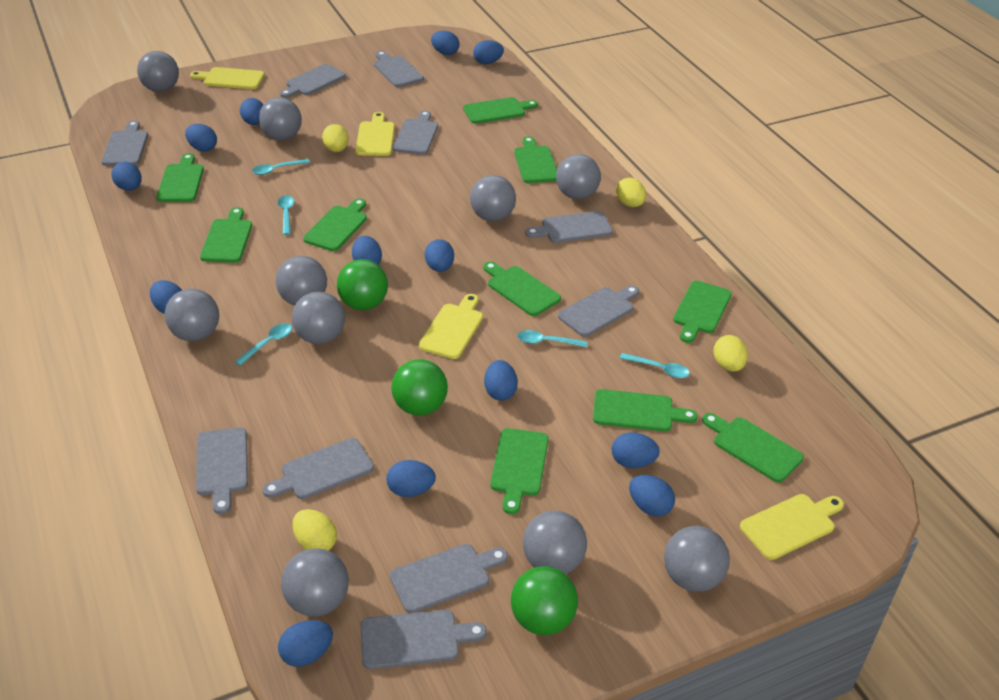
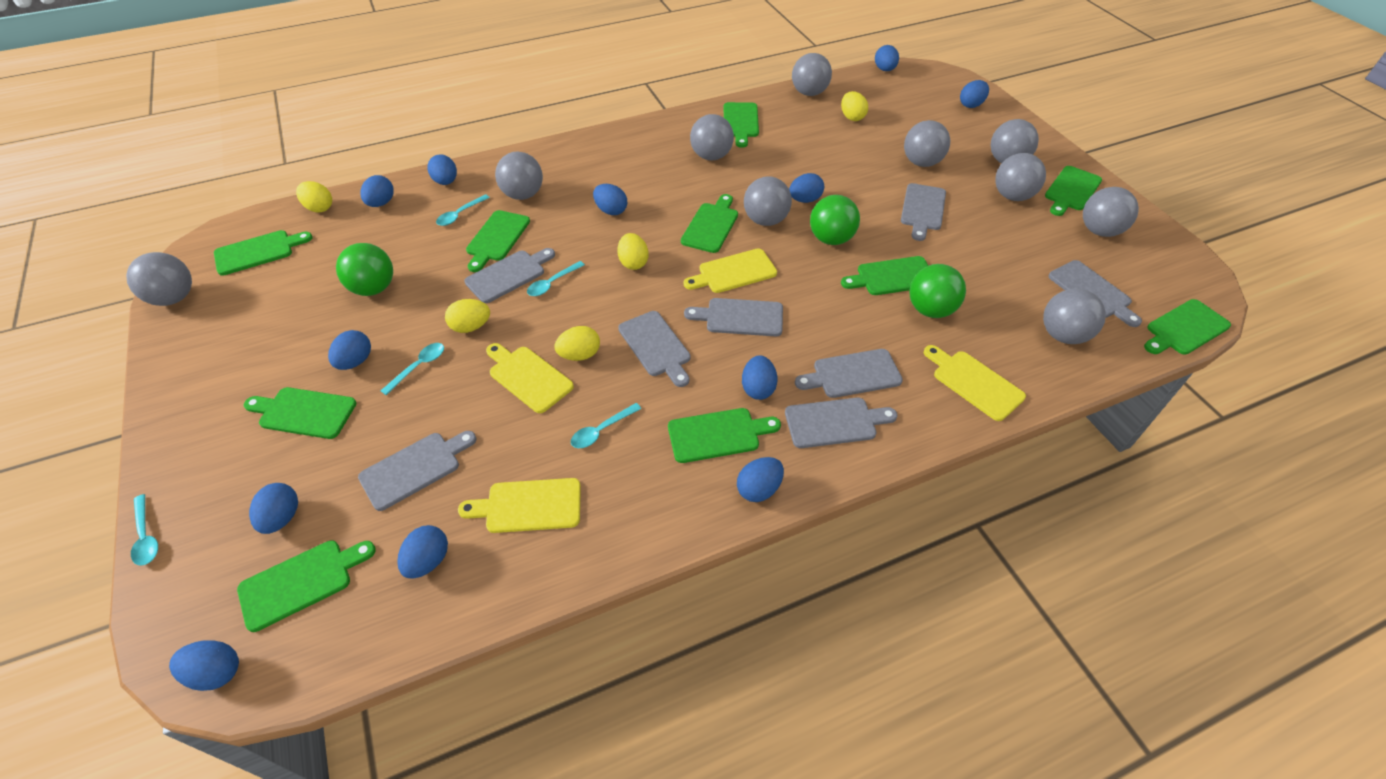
blue egg: 13 -> 12
grey cutting board: 10 -> 8
yellow egg: 4 -> 5

